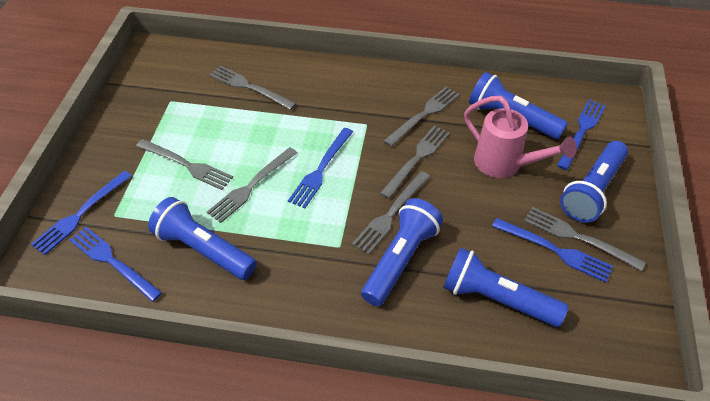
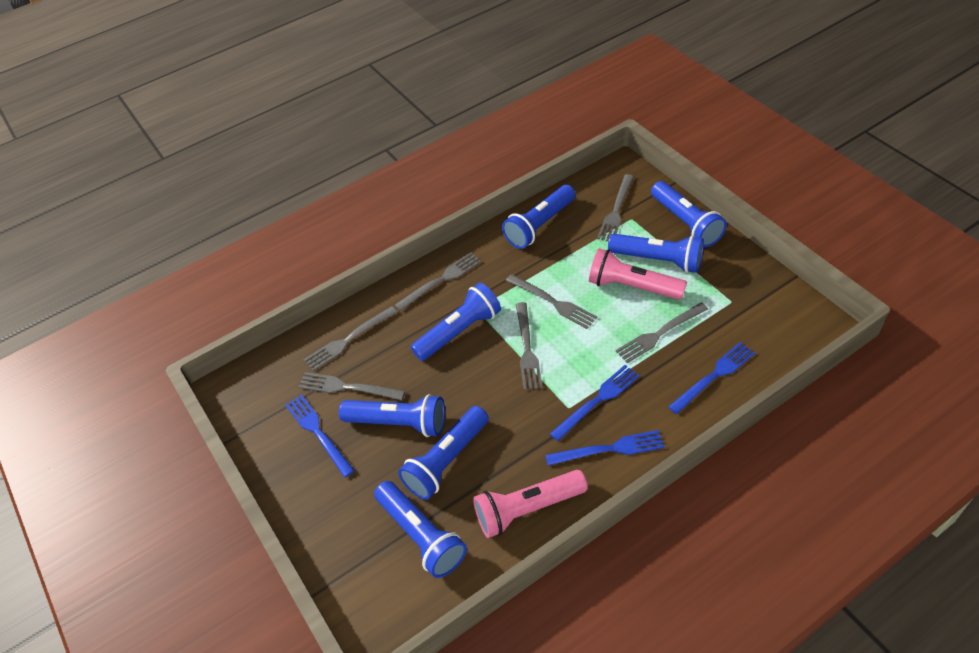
blue flashlight: 5 -> 7
blue fork: 5 -> 4
pink flashlight: 0 -> 2
pink watering can: 1 -> 0

